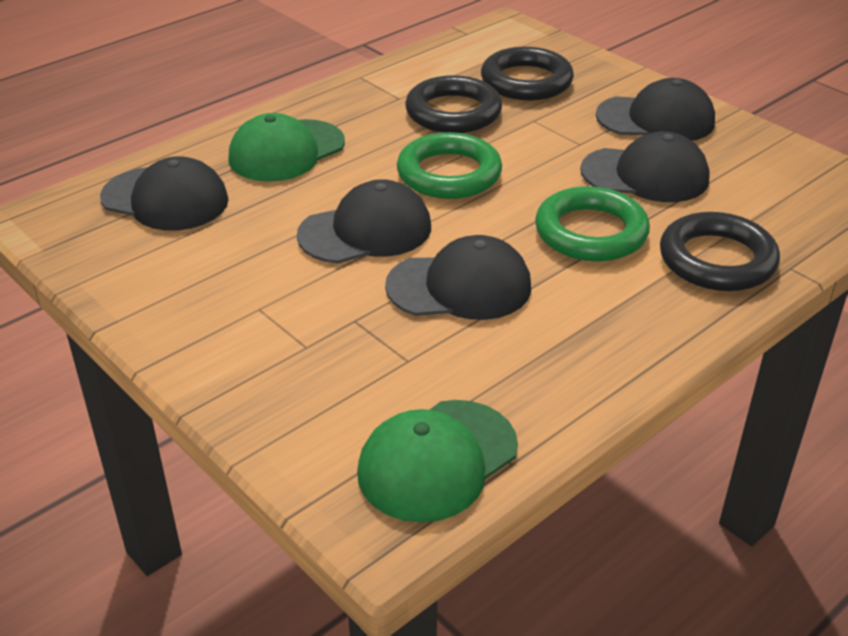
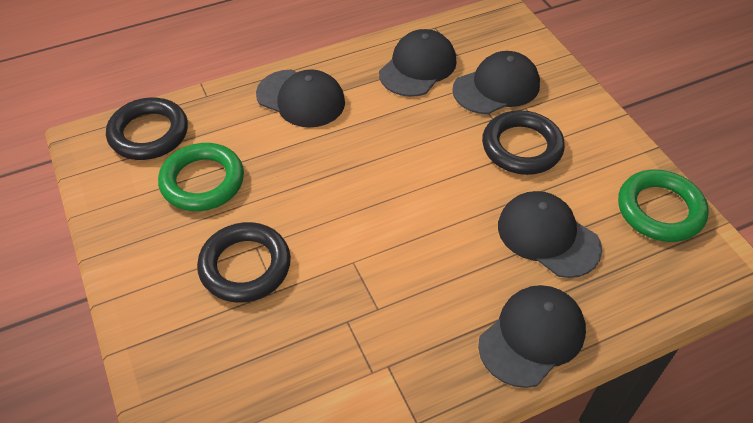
green cap: 2 -> 0

